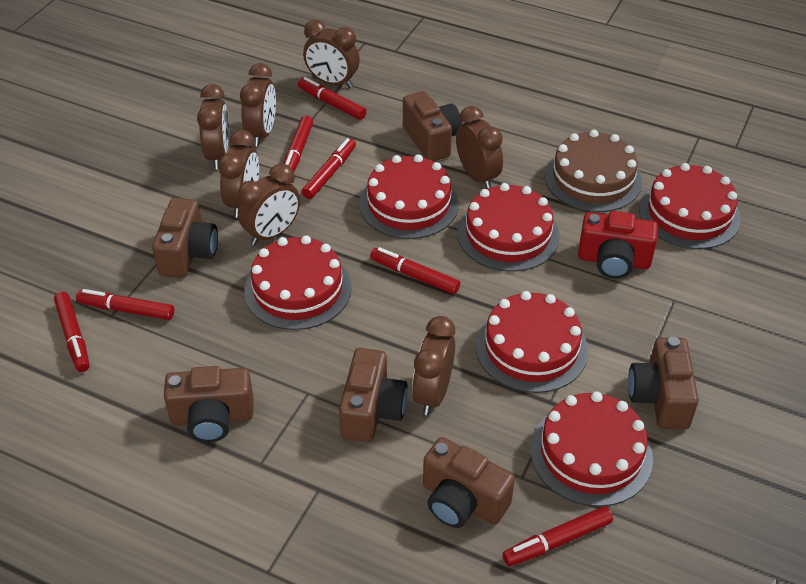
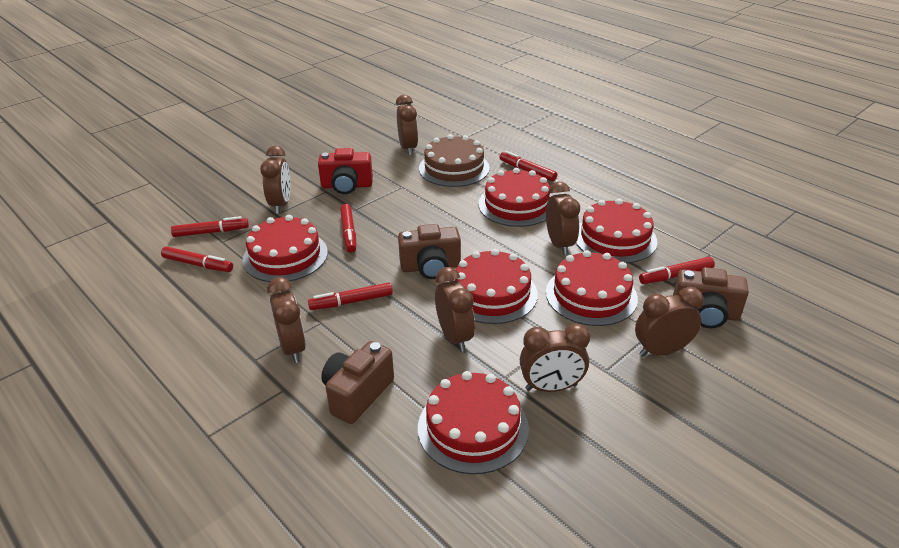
brown camera: 6 -> 3
red marker: 7 -> 6

